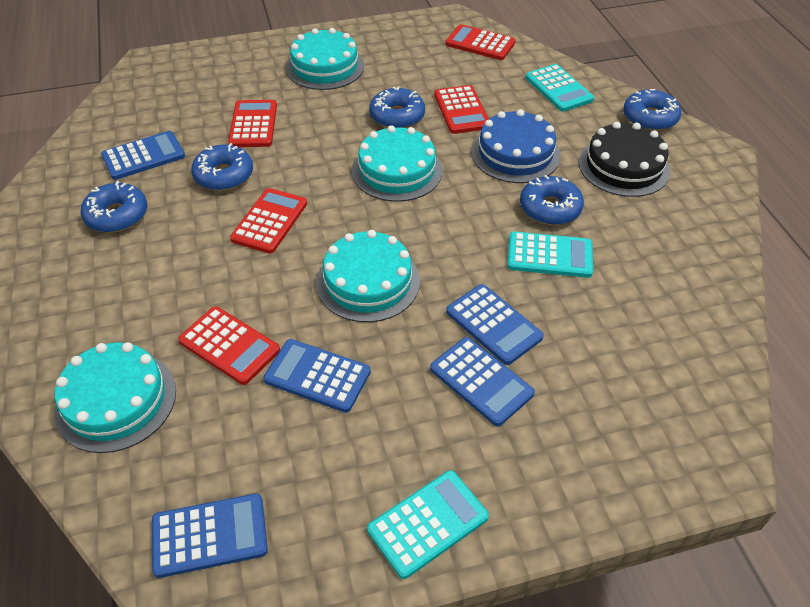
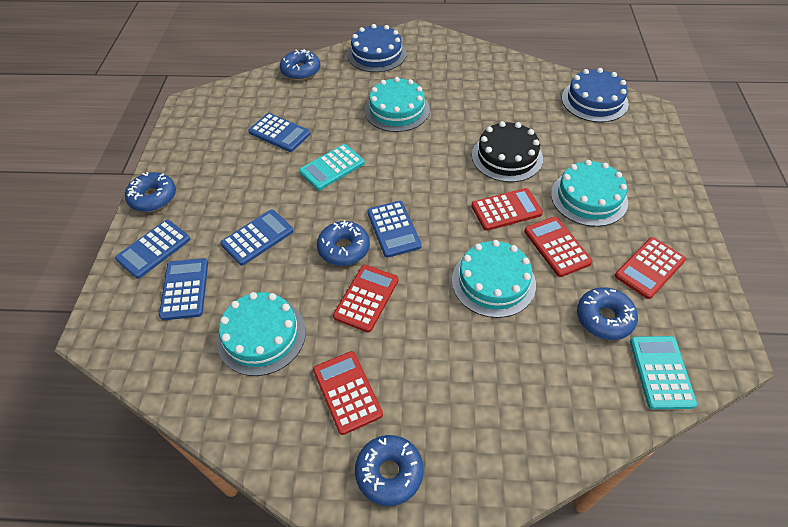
blue cake: 1 -> 2
turquoise calculator: 3 -> 2

